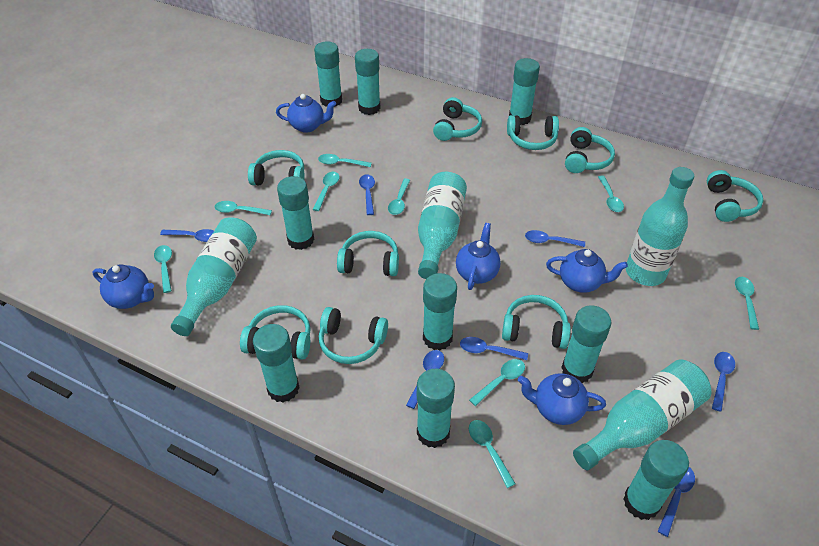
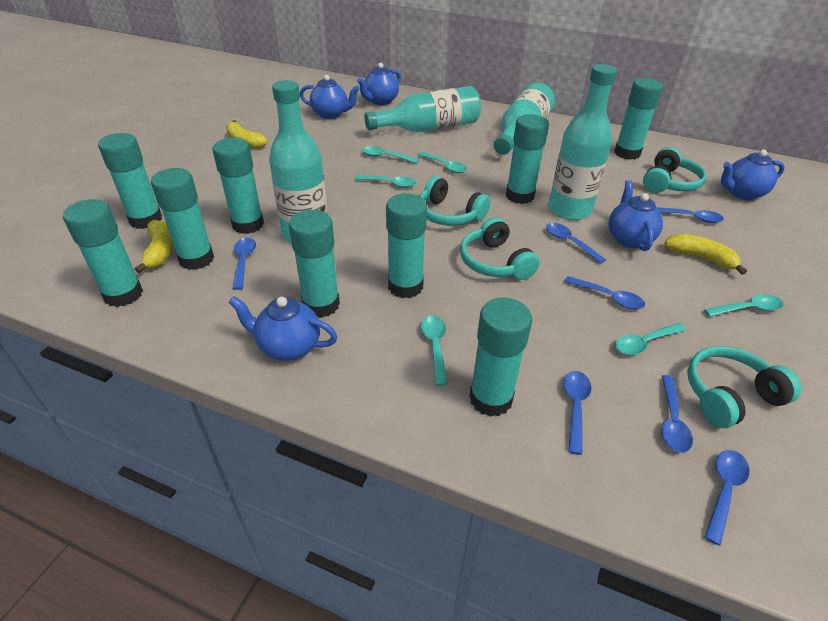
turquoise headphones: 9 -> 4
turquoise spoon: 9 -> 6
yellow banana: 0 -> 3

